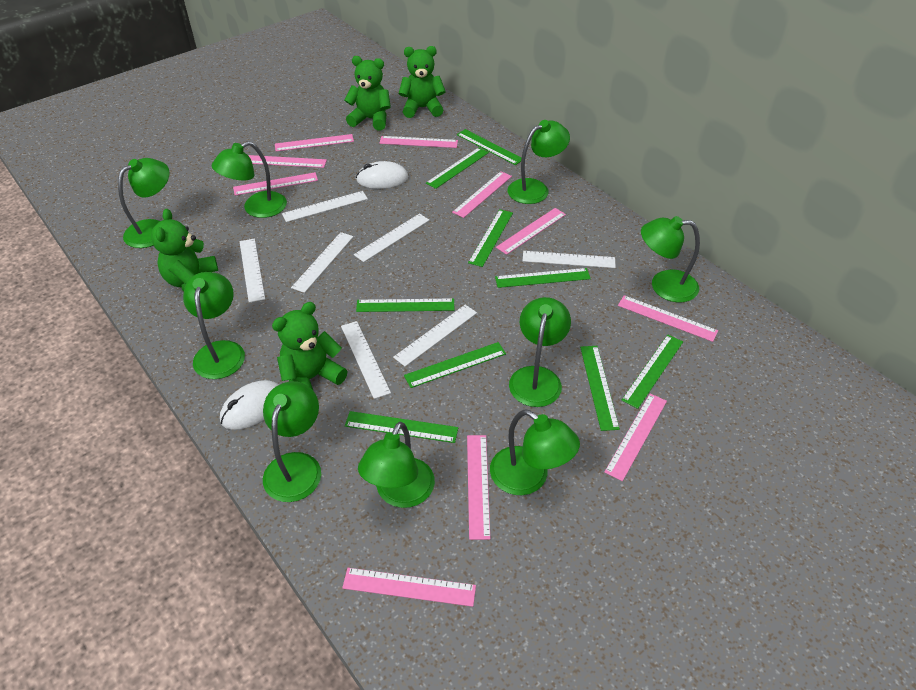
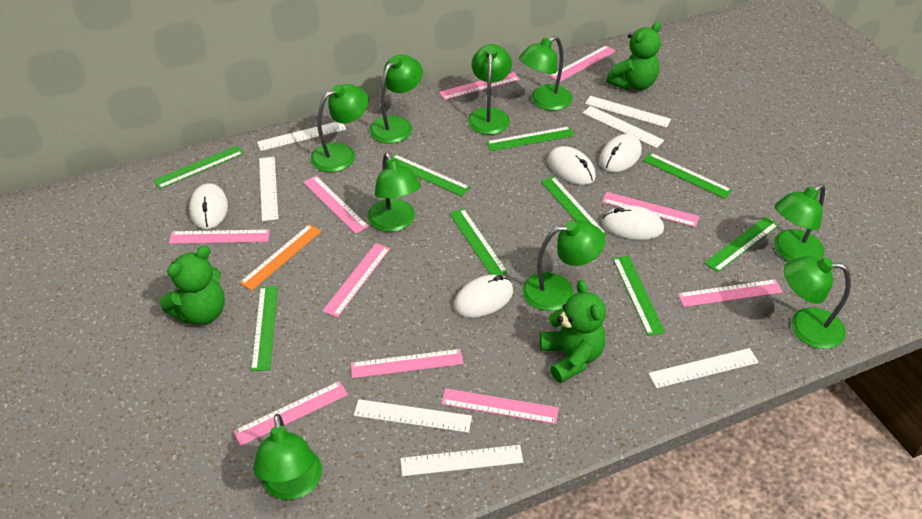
green teddy bear: 4 -> 3
orange ruler: 0 -> 1
white mouse: 2 -> 5

